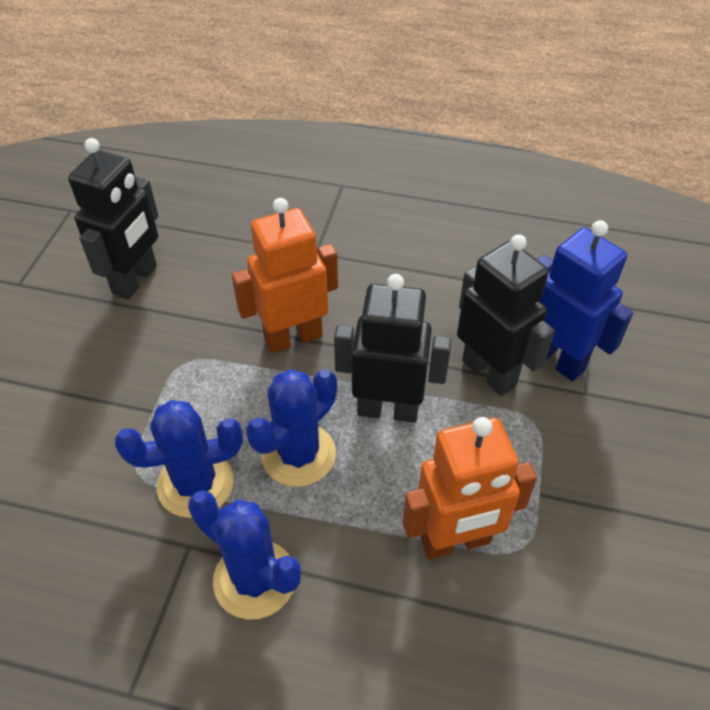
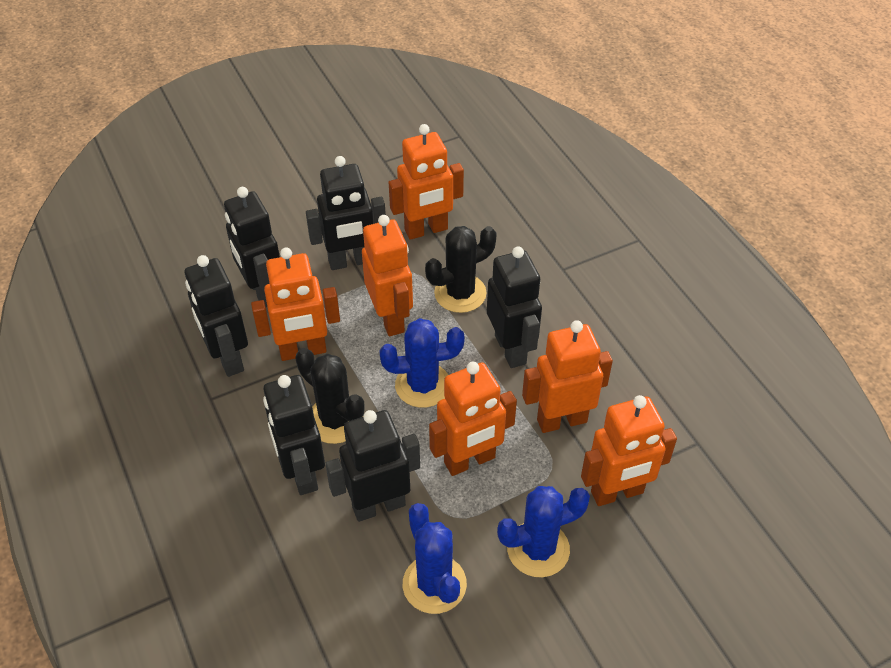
black cactus: 0 -> 2
black robot: 3 -> 6
blue robot: 1 -> 0
orange robot: 2 -> 6

